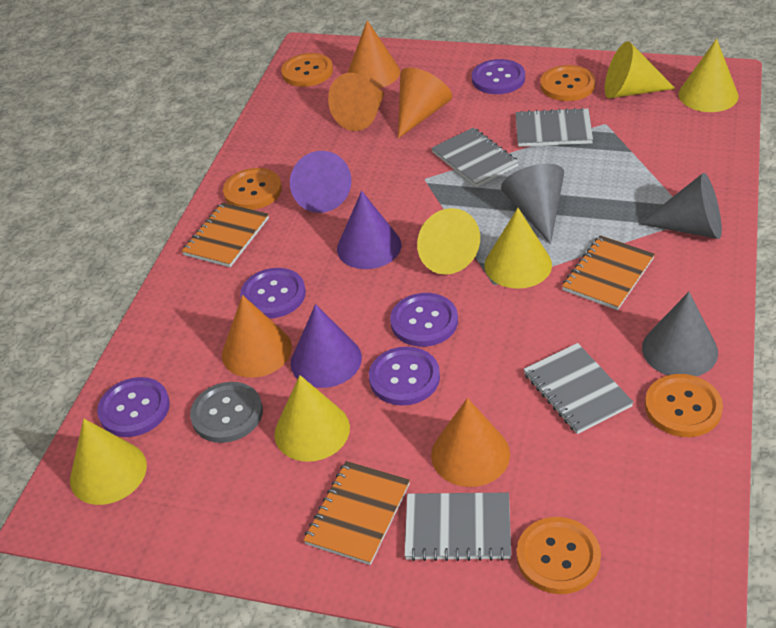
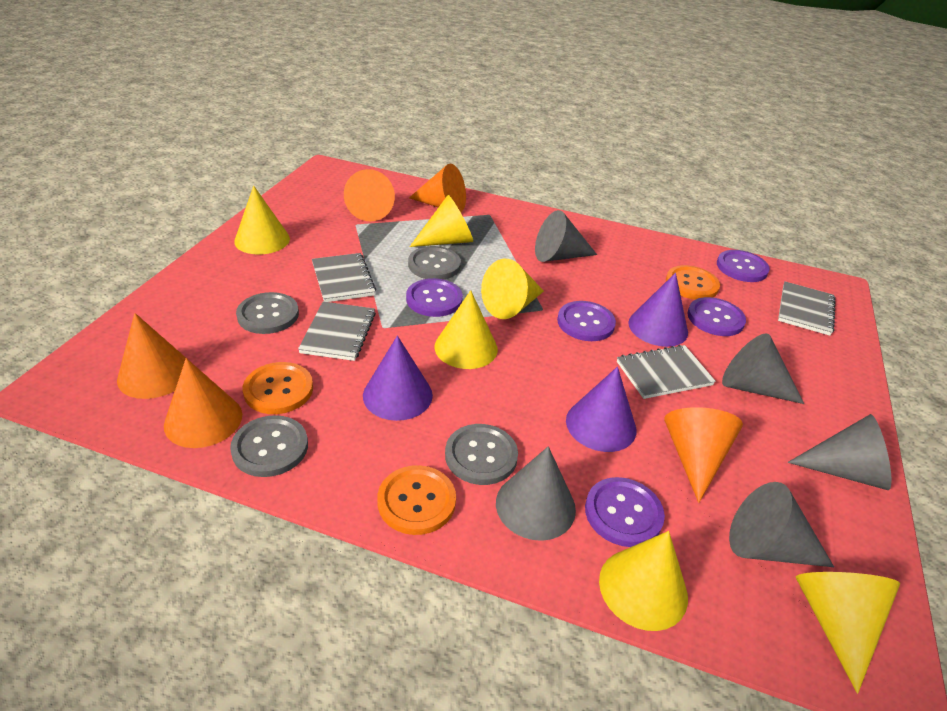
grey button: 1 -> 4
grey cone: 3 -> 5
orange button: 5 -> 3
orange notebook: 3 -> 0

